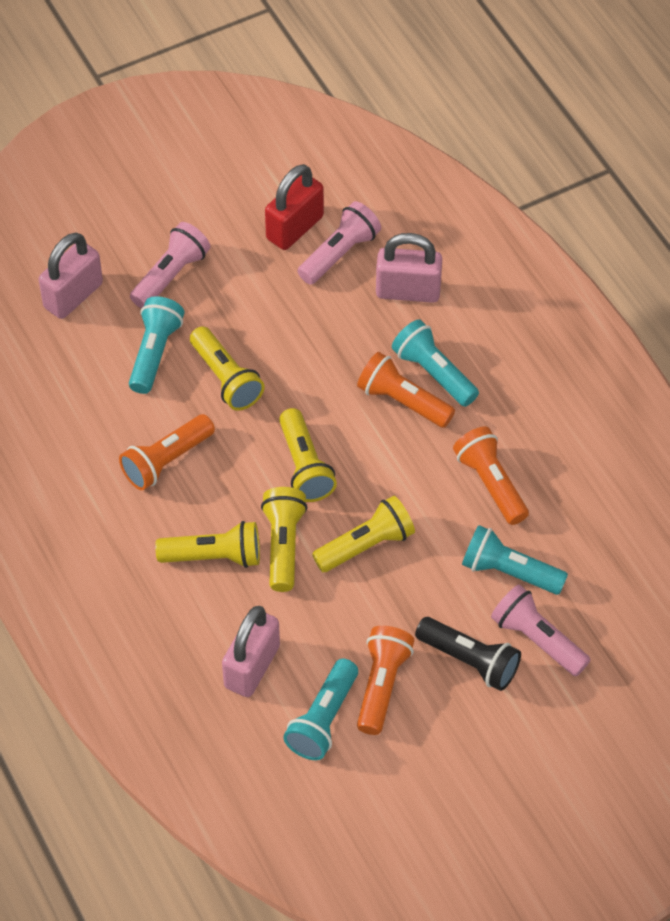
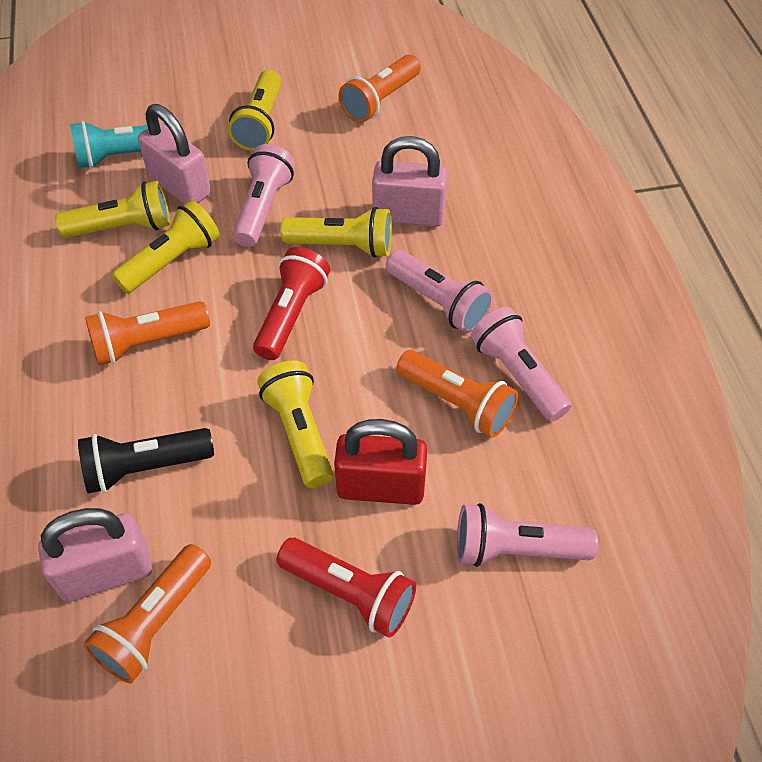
pink flashlight: 3 -> 4
red flashlight: 0 -> 2
turquoise flashlight: 4 -> 1

